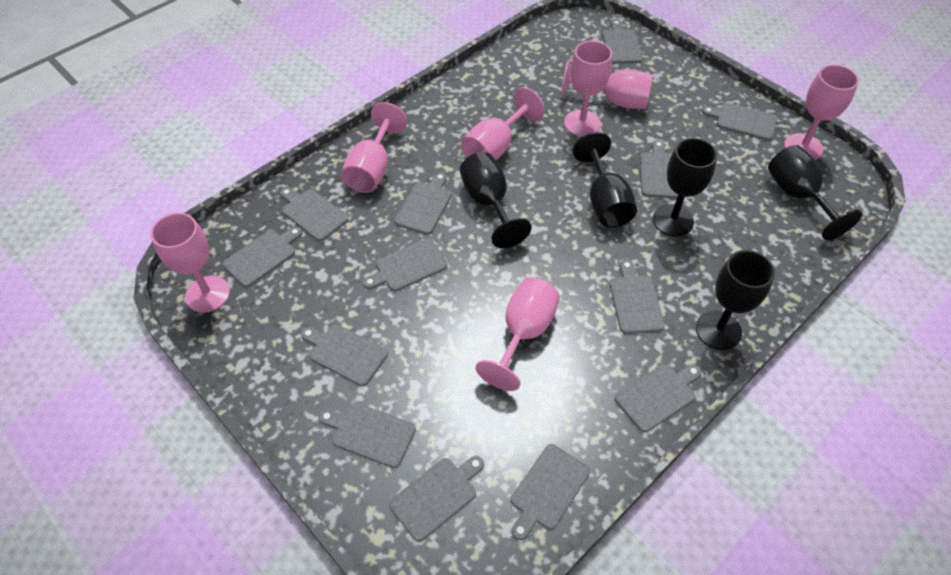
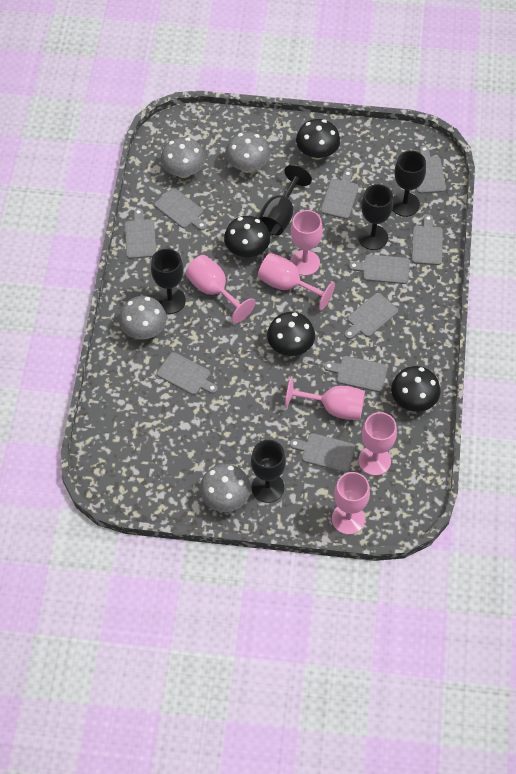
black mushroom: 0 -> 4
grey cutting board: 13 -> 10
grey mushroom: 0 -> 4
pink goblet: 7 -> 6

